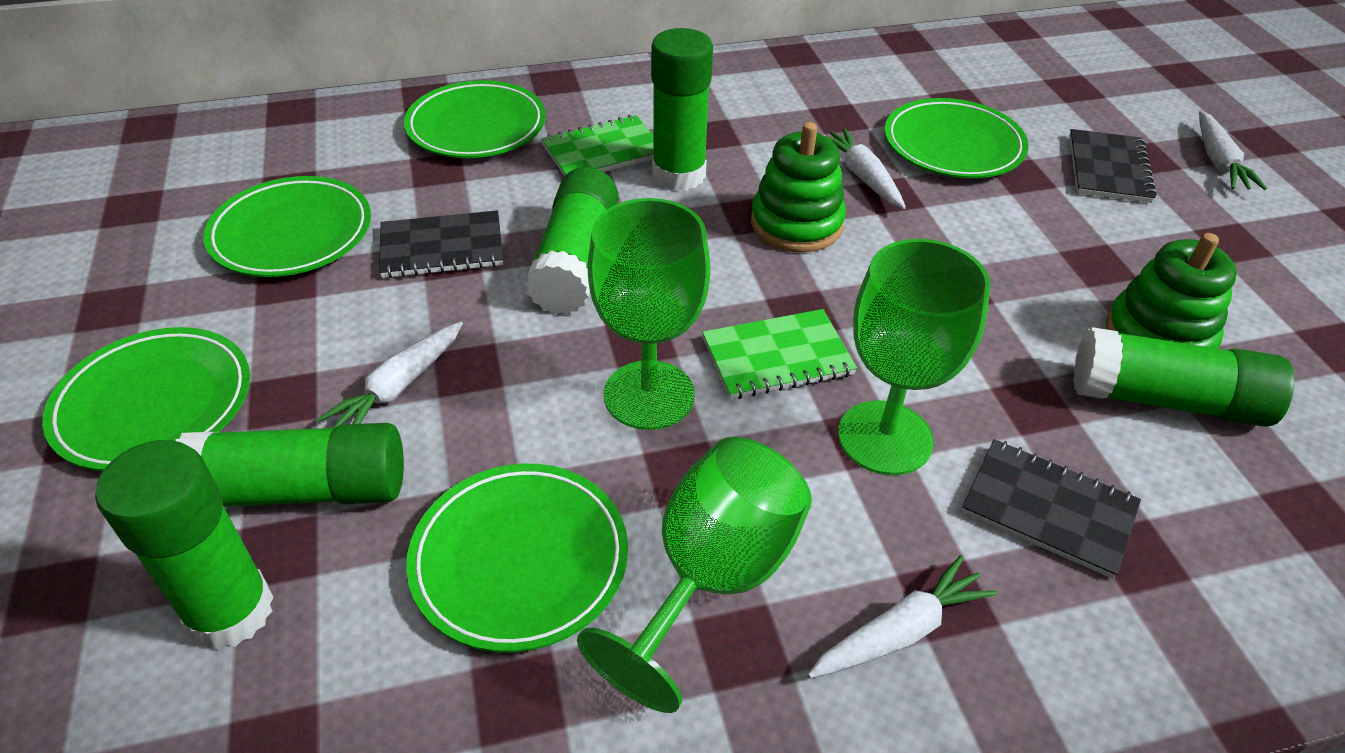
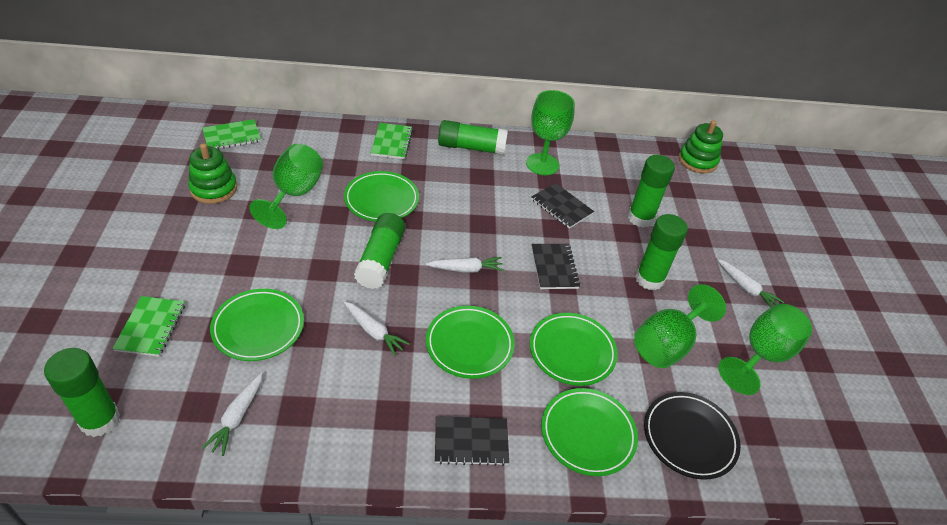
black plate: 0 -> 1
green goblet: 3 -> 4
green notebook: 2 -> 3

